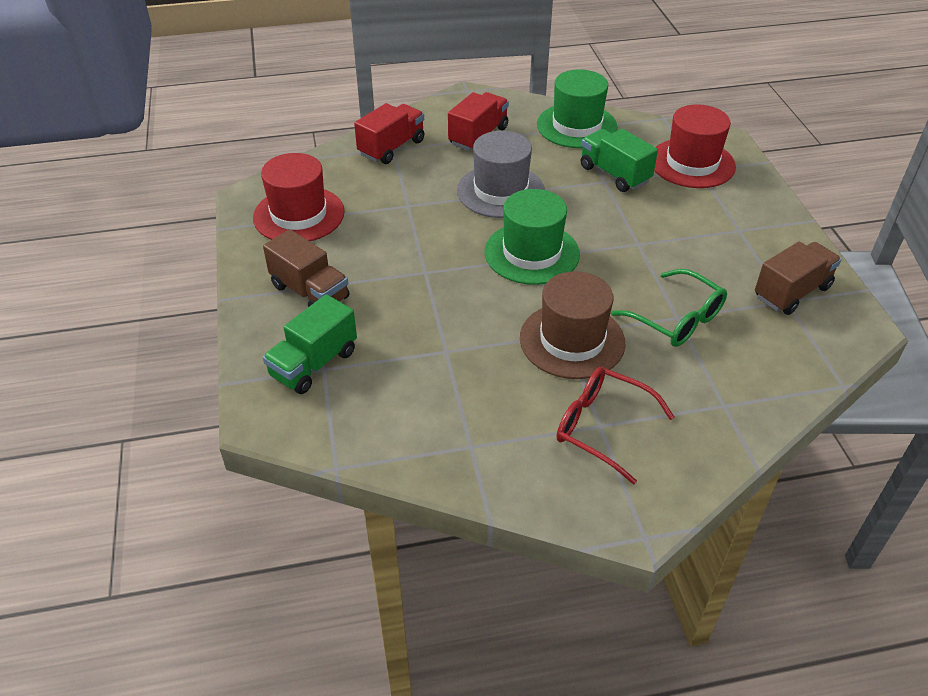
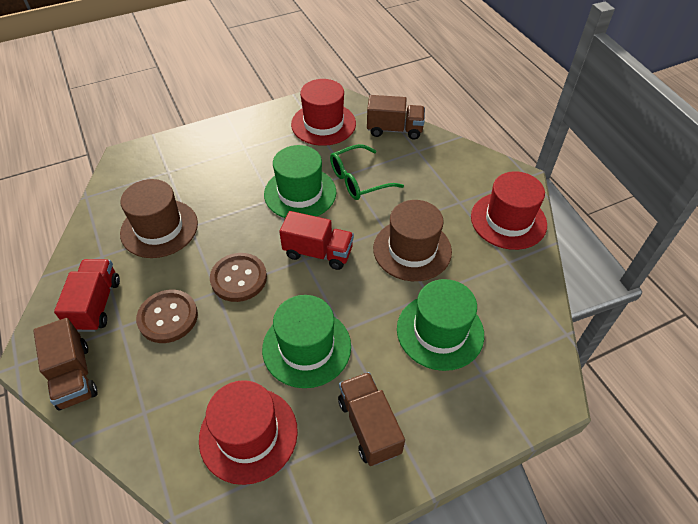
brown button: 0 -> 2
brown hat: 1 -> 2
brown truck: 2 -> 3
green hat: 2 -> 3
green truck: 2 -> 0
grey hat: 1 -> 0
red glasses: 1 -> 0
red hat: 2 -> 3

